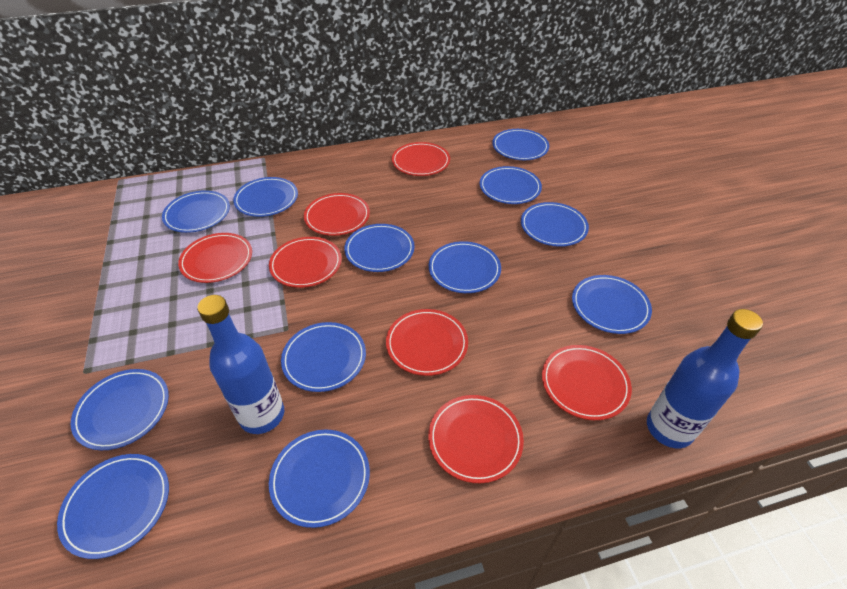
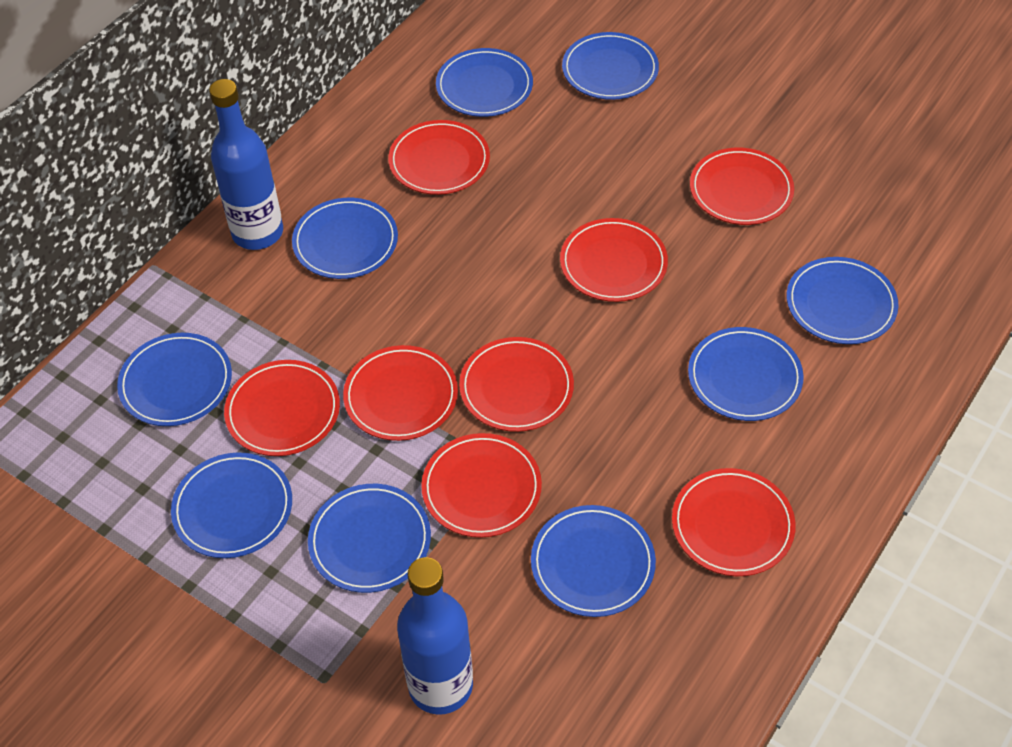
blue plate: 12 -> 9
red plate: 7 -> 8

